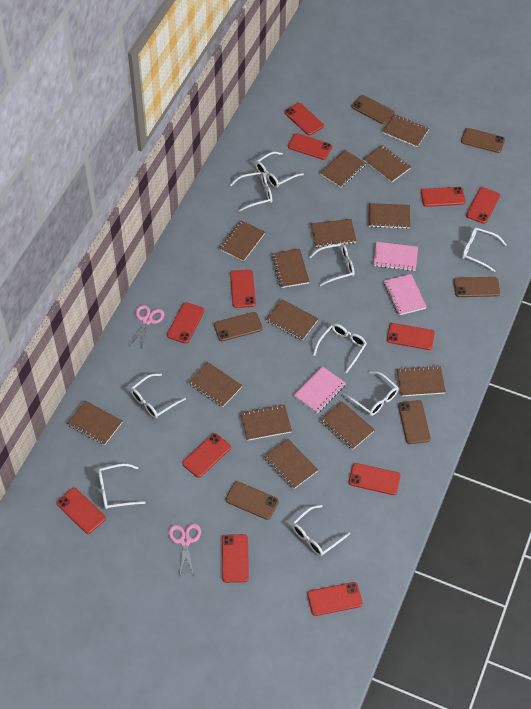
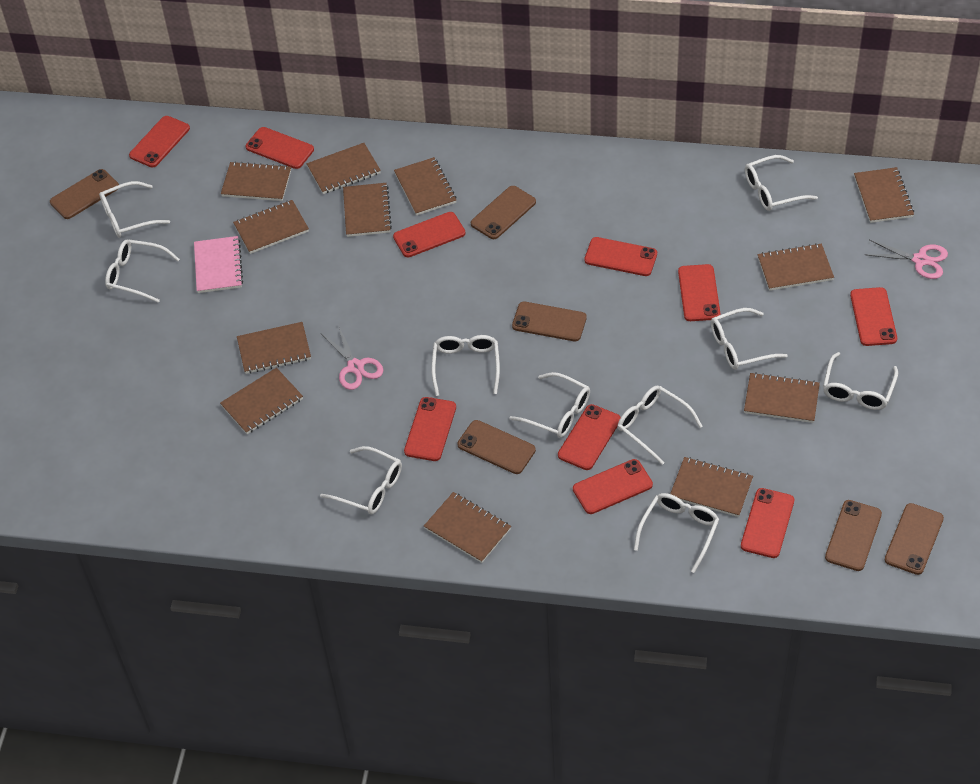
brown notebook: 14 -> 12
pink notebook: 3 -> 1
red phone: 12 -> 10
white glasses: 9 -> 10

